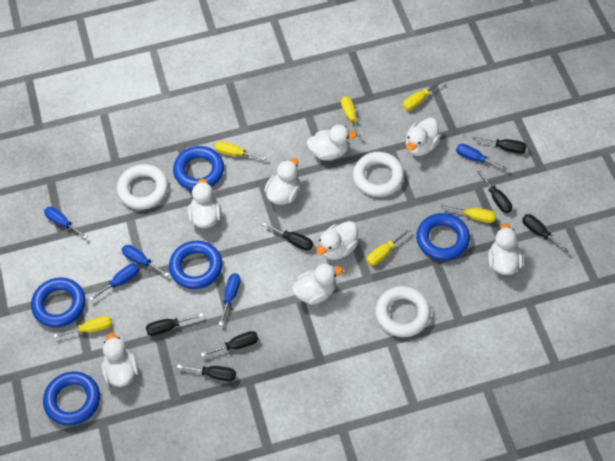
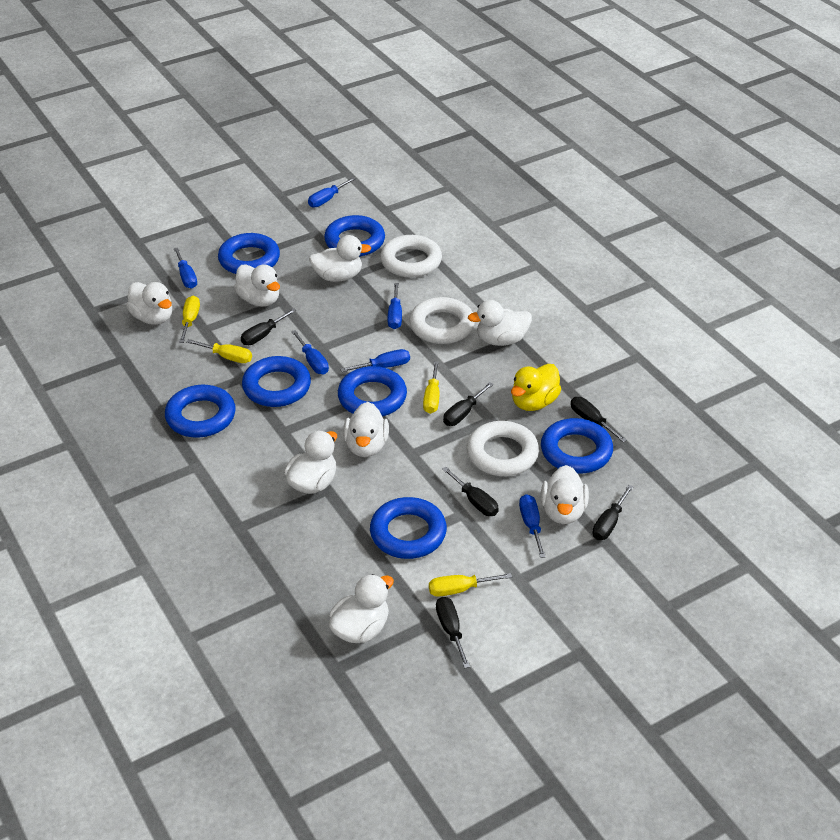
black screwdriver: 7 -> 6
blue ring: 5 -> 7
blue screwdriver: 5 -> 6
yellow duck: 0 -> 1
yellow screwdriver: 6 -> 4

